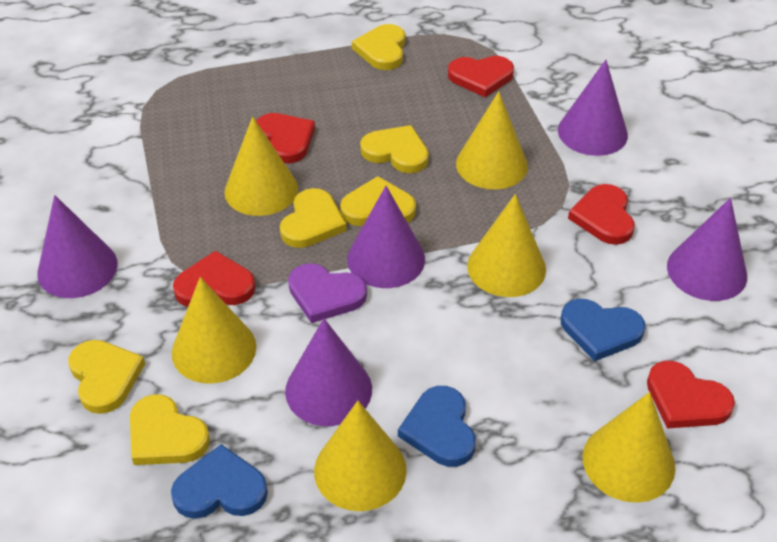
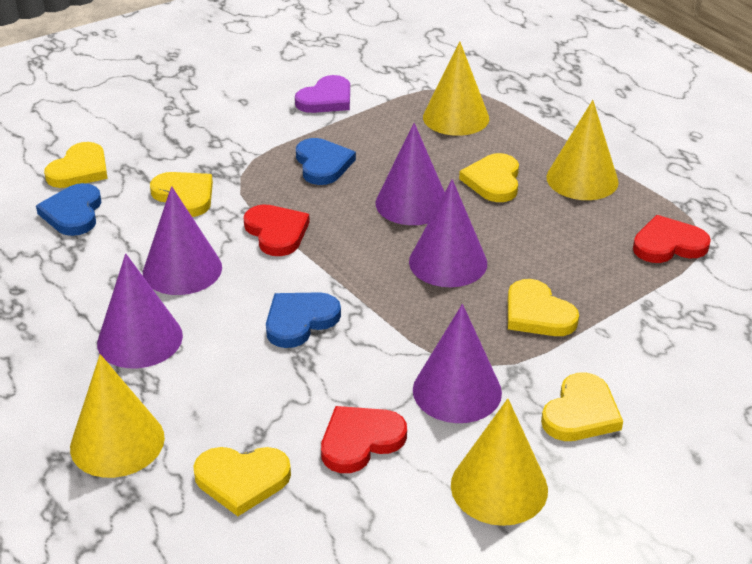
red heart: 5 -> 3
yellow cone: 6 -> 4

